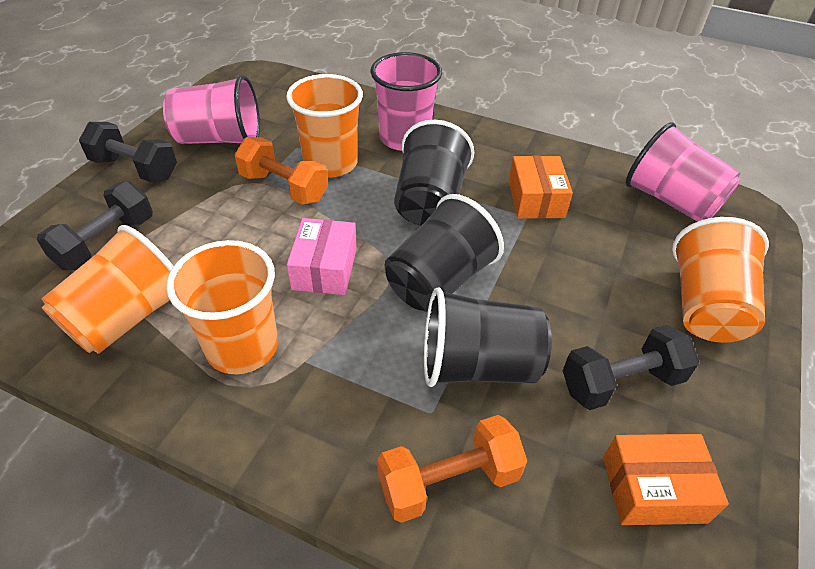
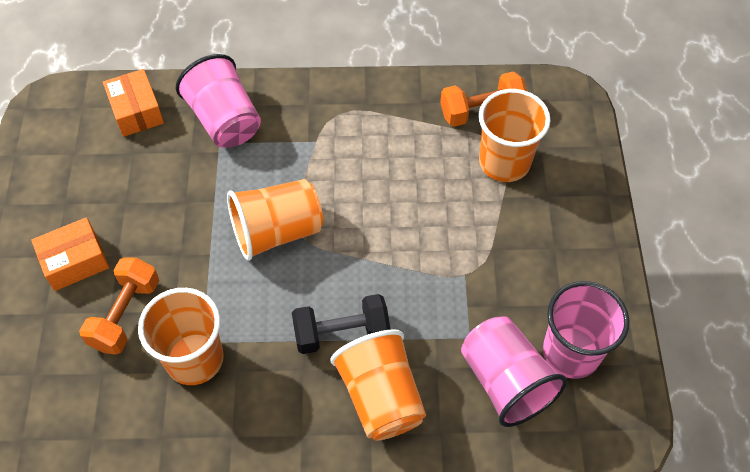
black cup: 3 -> 0
black dumbbell: 3 -> 1
pink box: 1 -> 0

